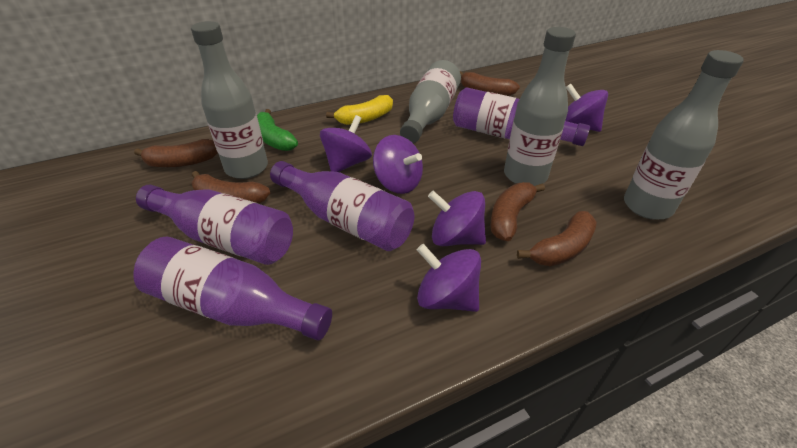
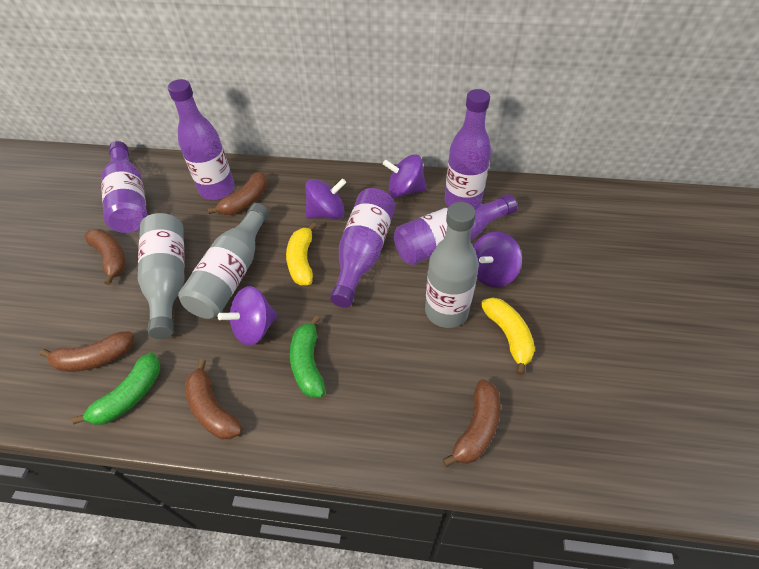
green banana: 1 -> 2
grey bottle: 4 -> 3
purple bottle: 4 -> 5
purple spinning top: 5 -> 4
yellow banana: 1 -> 2

